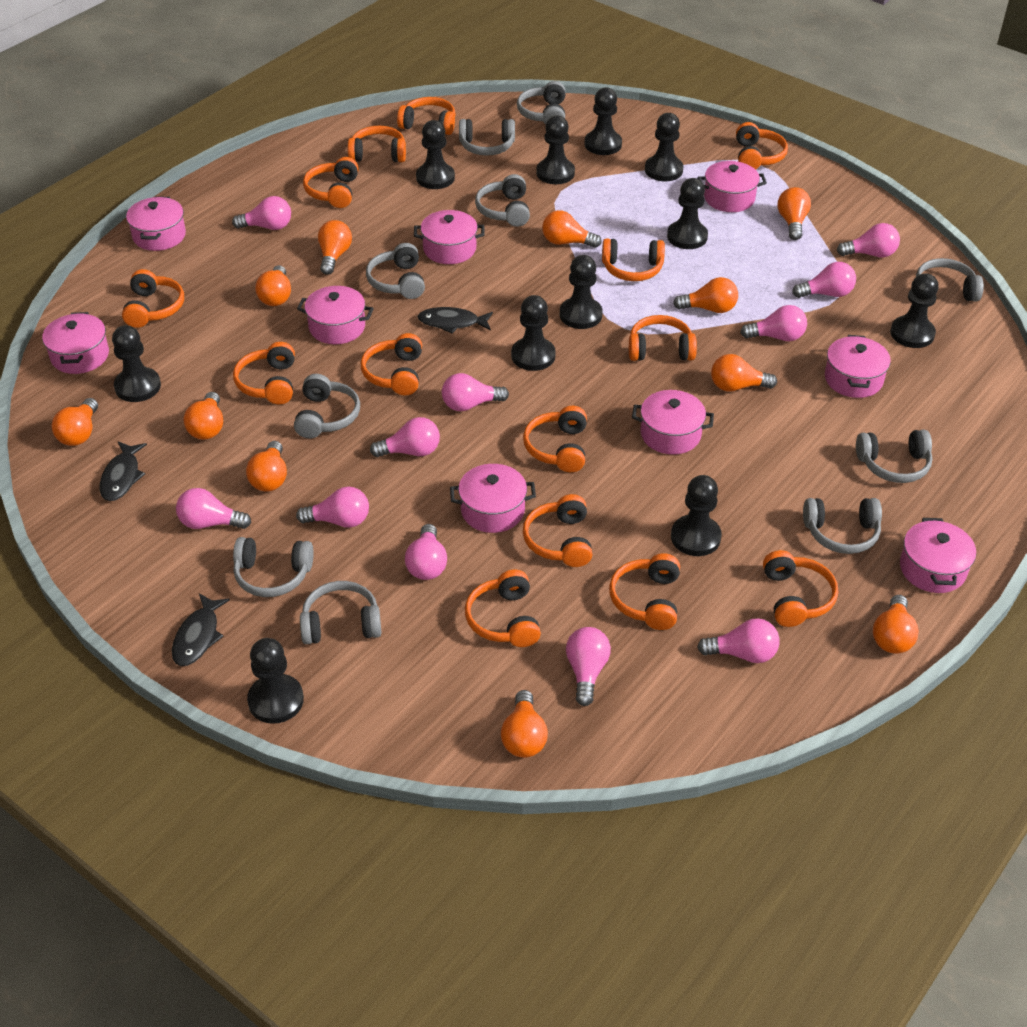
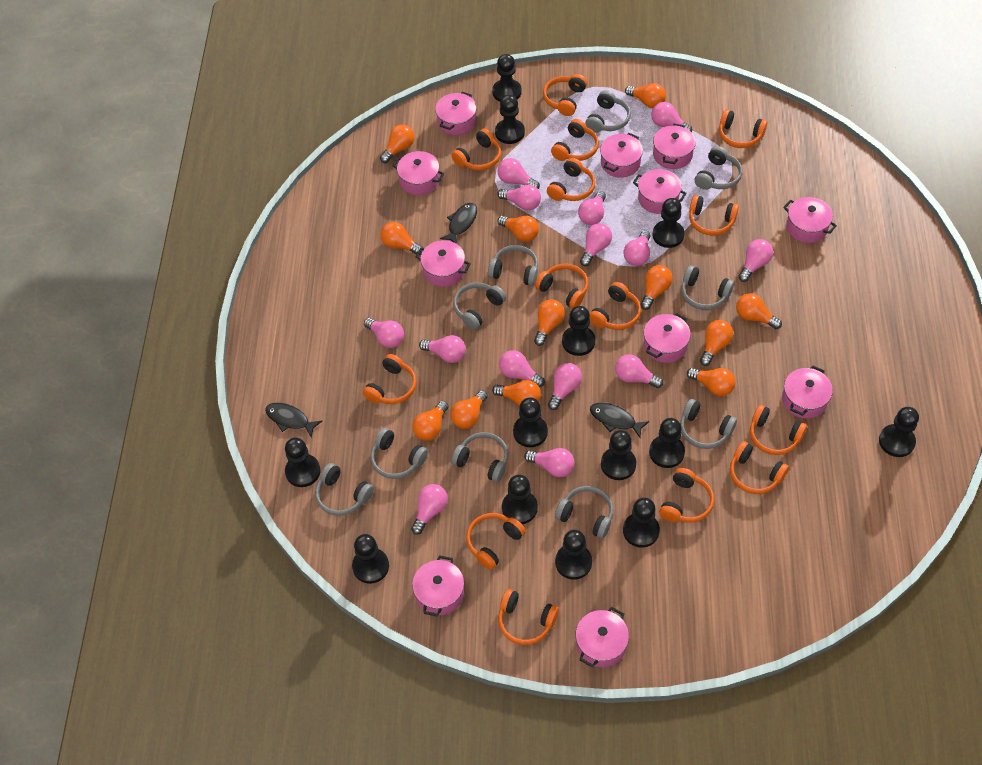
black pawn: 11 -> 13
orange light bulb: 11 -> 12
pink light bulb: 11 -> 14
pink pot: 9 -> 11

